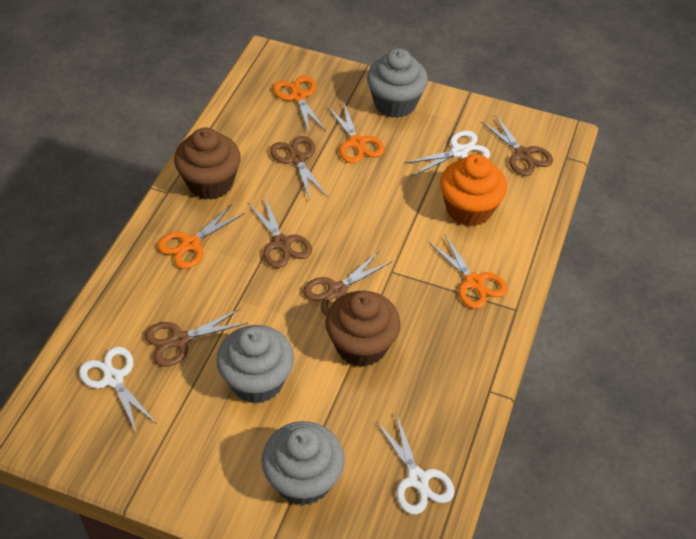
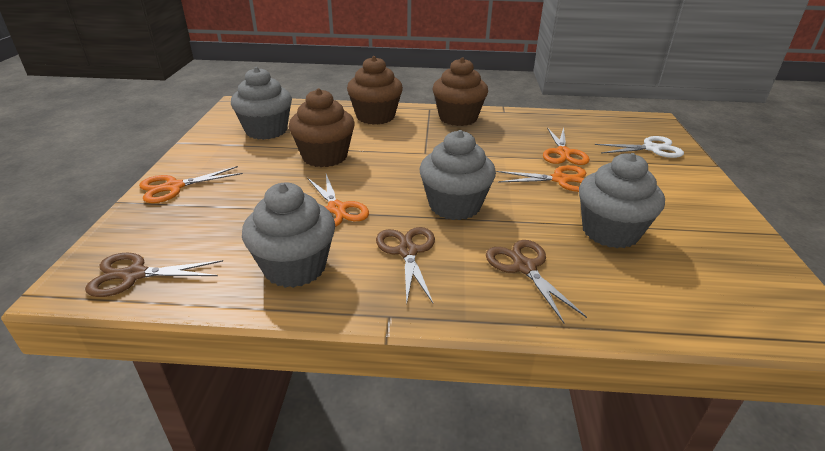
brown cupcake: 2 -> 3
brown scissors: 5 -> 3
grey cupcake: 3 -> 4
orange cupcake: 1 -> 0
white scissors: 3 -> 1

